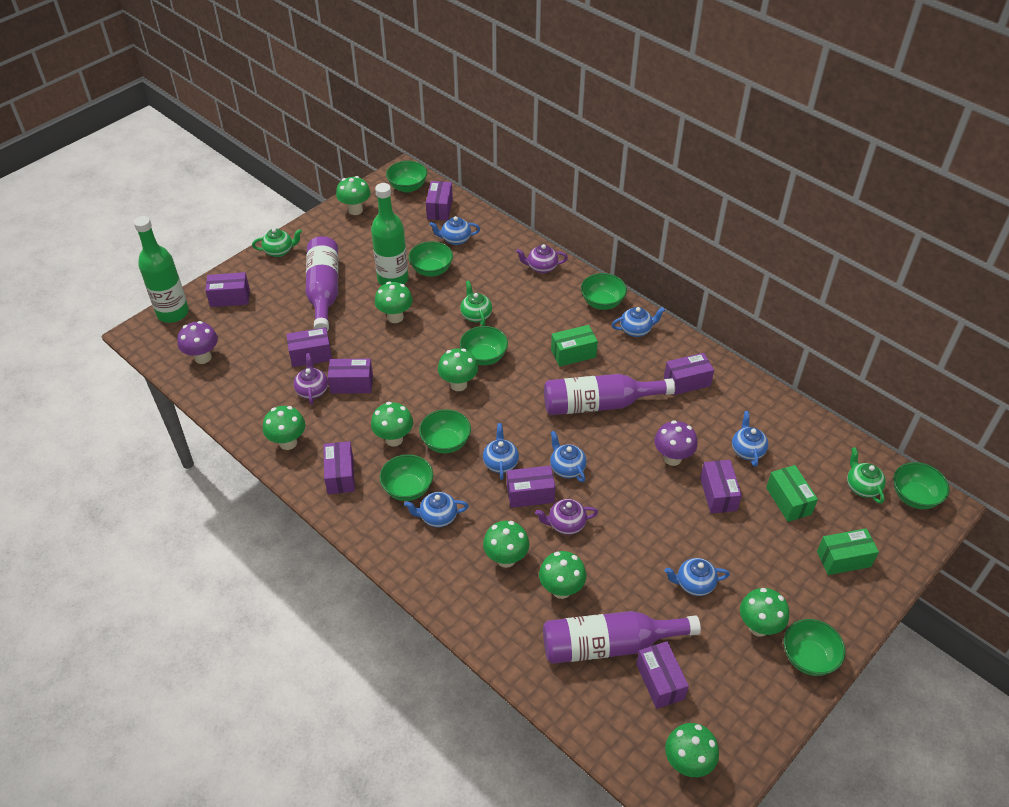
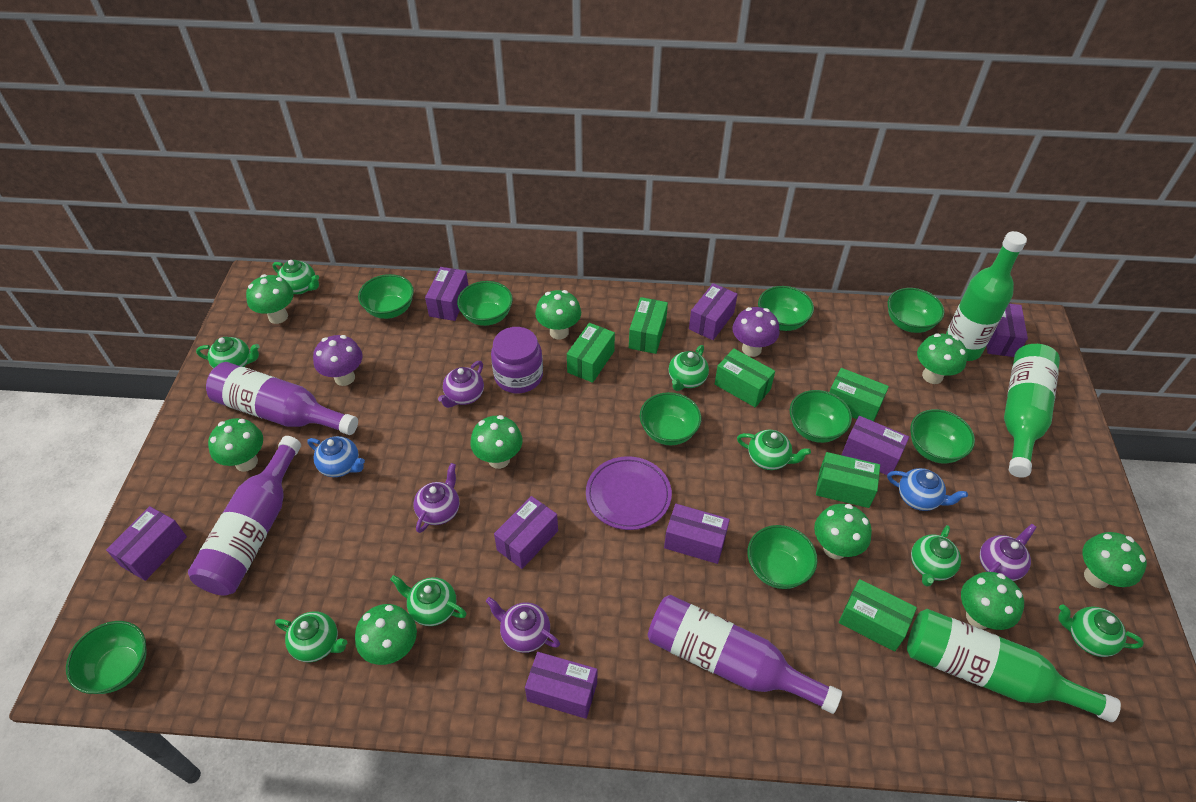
blue teapot: 7 -> 2
green bottle: 2 -> 3
green bowl: 8 -> 9
green box: 3 -> 6
green teapot: 3 -> 8
purple box: 9 -> 8
purple jar: 0 -> 1
purple plate: 0 -> 1
purple teapot: 3 -> 4

